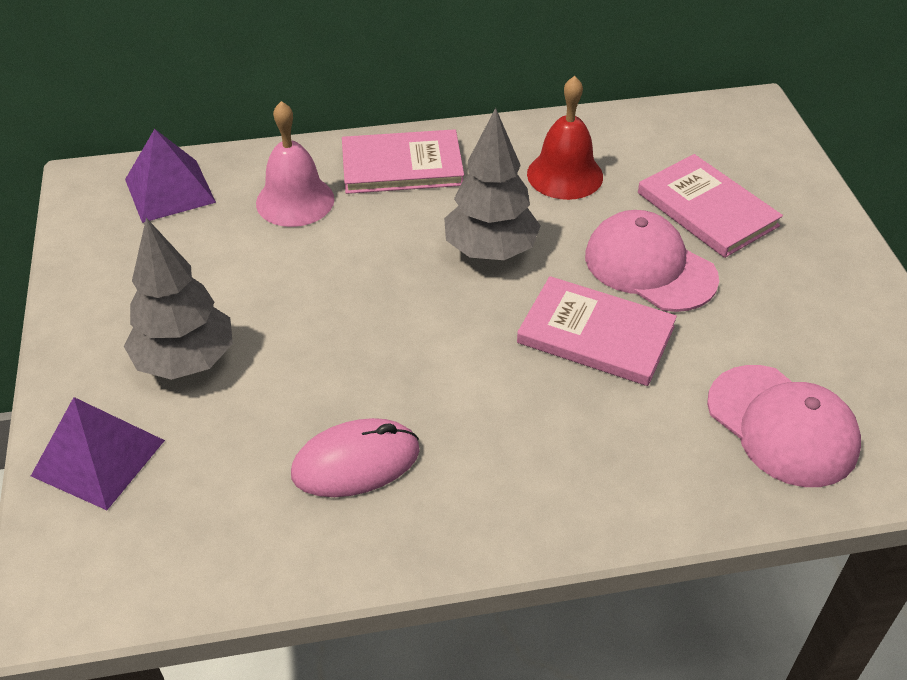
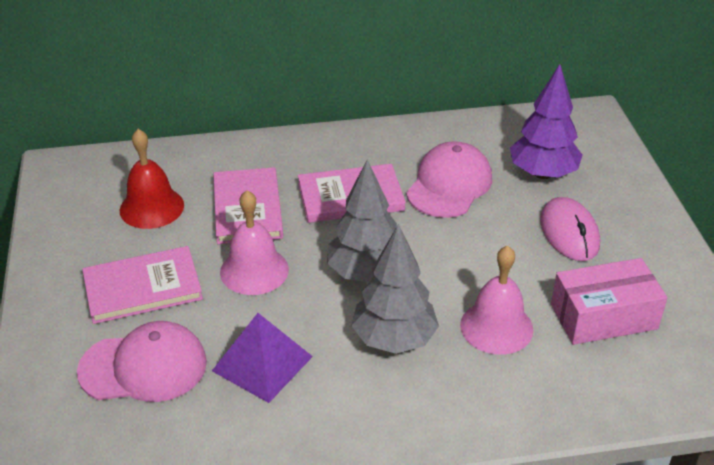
pink bell: 1 -> 2
pink box: 0 -> 1
purple pyramid: 2 -> 1
purple tree: 0 -> 1

